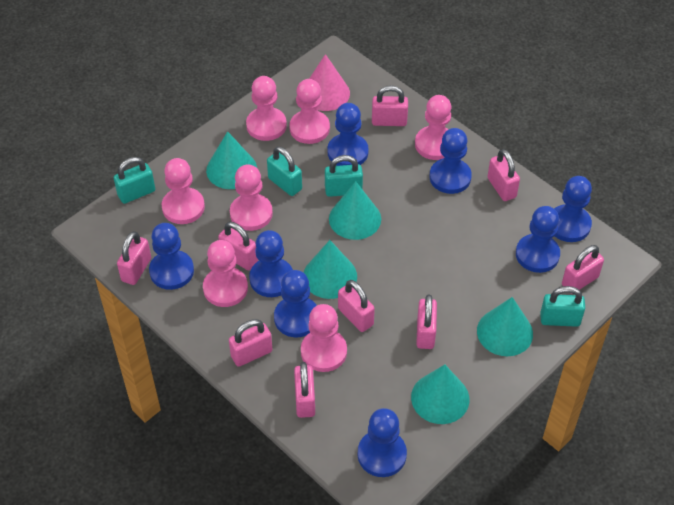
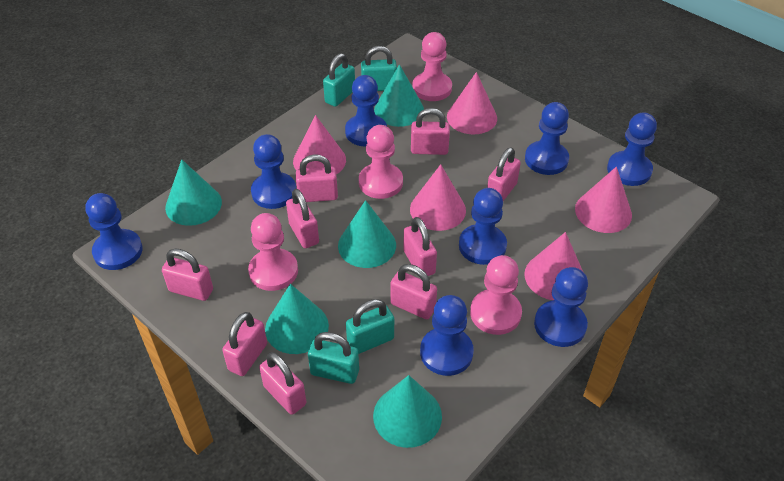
pink cone: 1 -> 5
pink pawn: 7 -> 4

